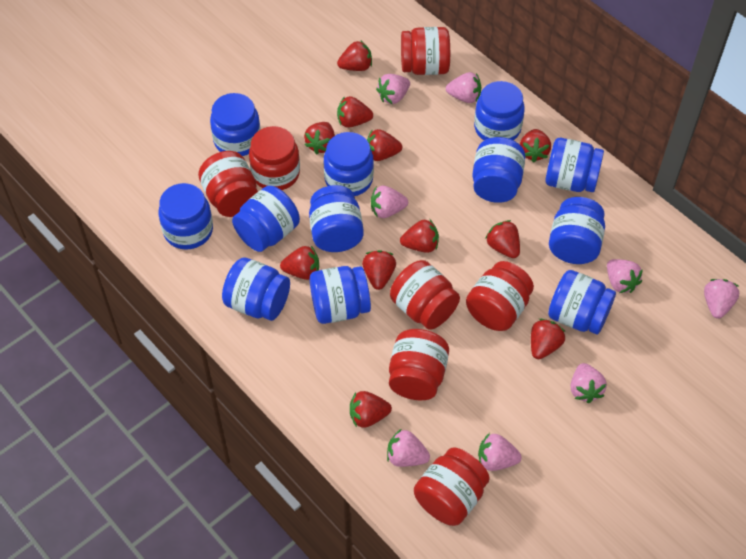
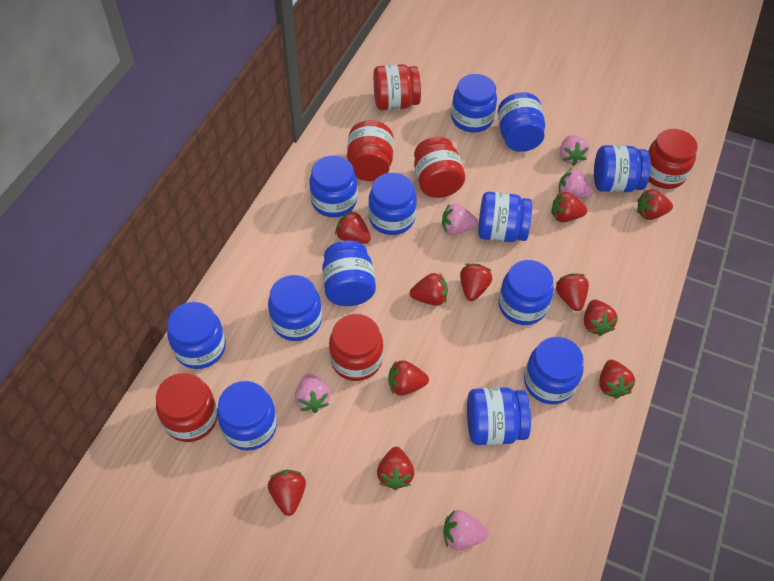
blue jar: 12 -> 13
pink strawberry: 8 -> 5
red jar: 7 -> 6

